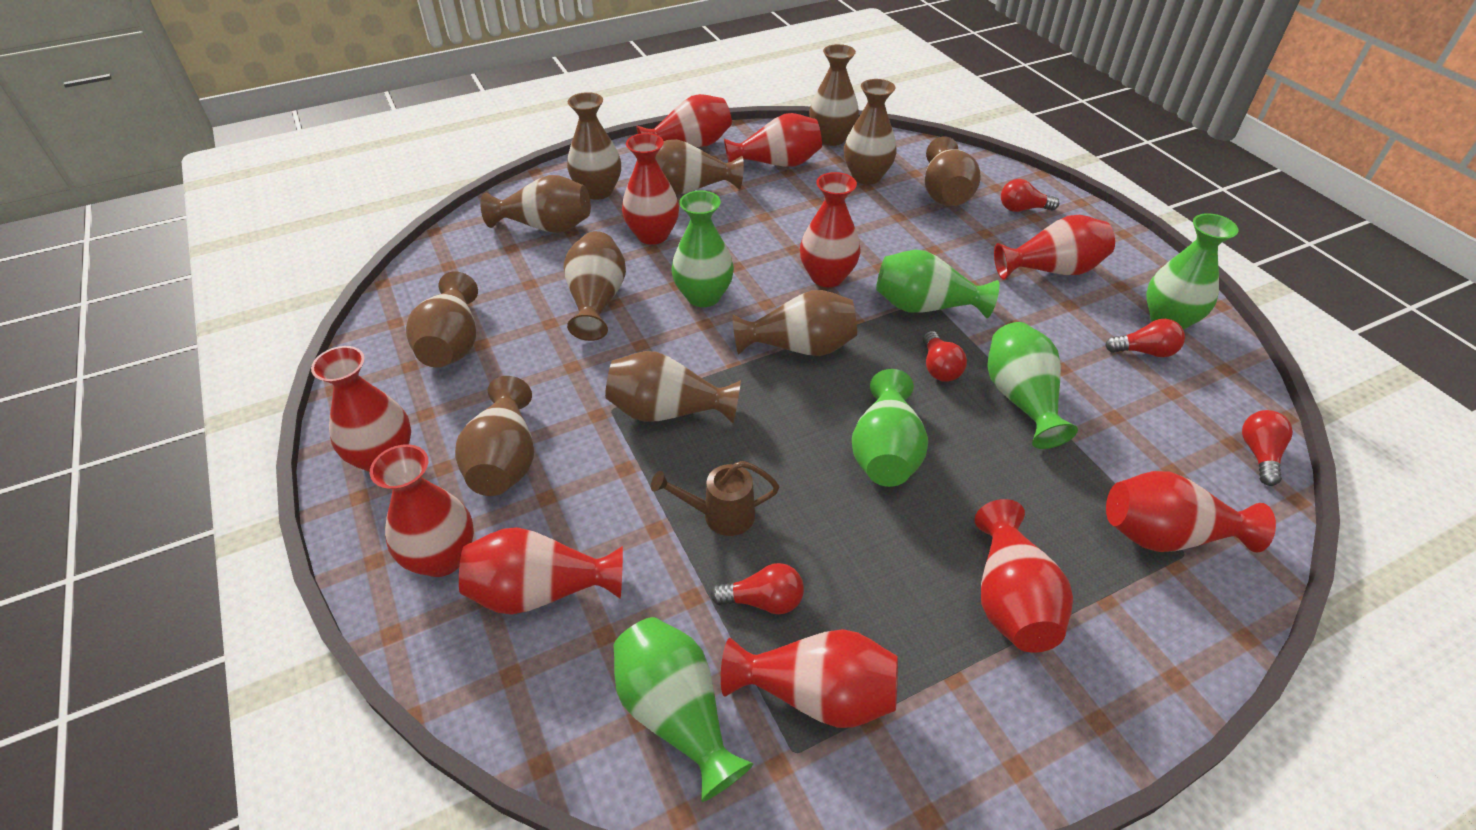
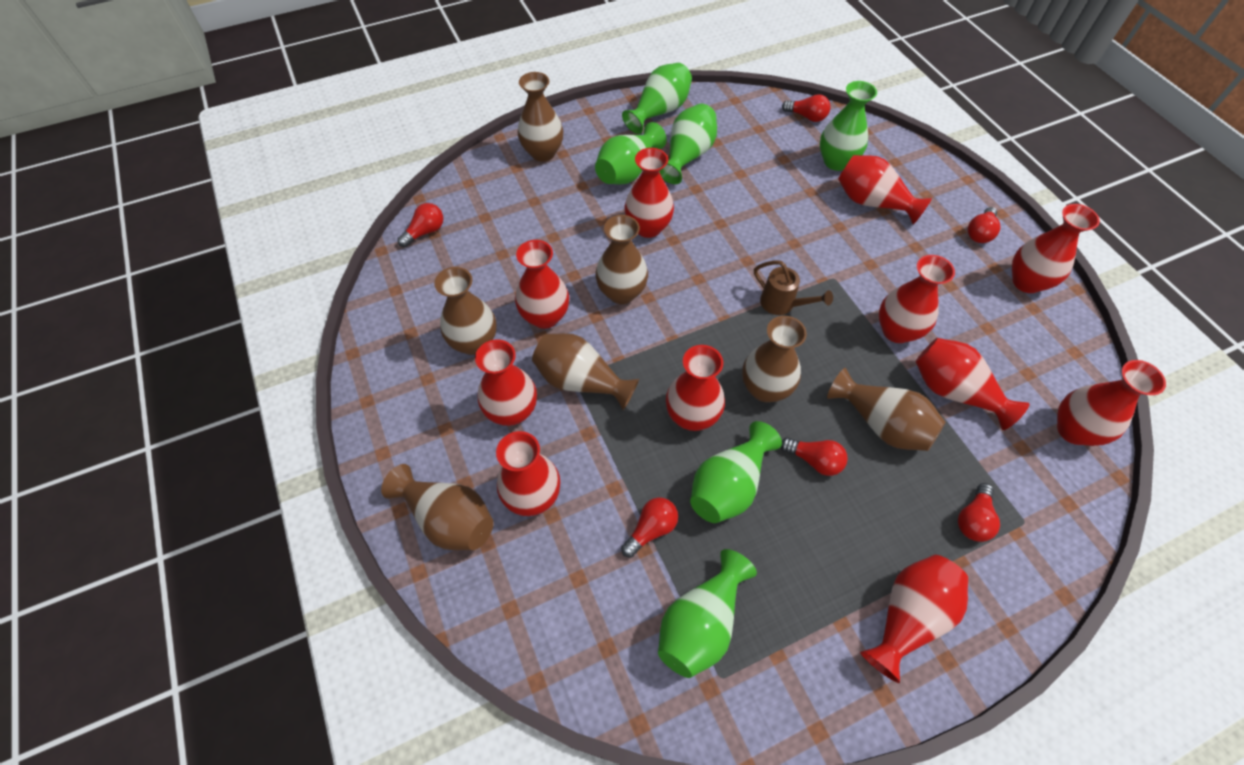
brown vase: 11 -> 7
red light bulb: 5 -> 6

